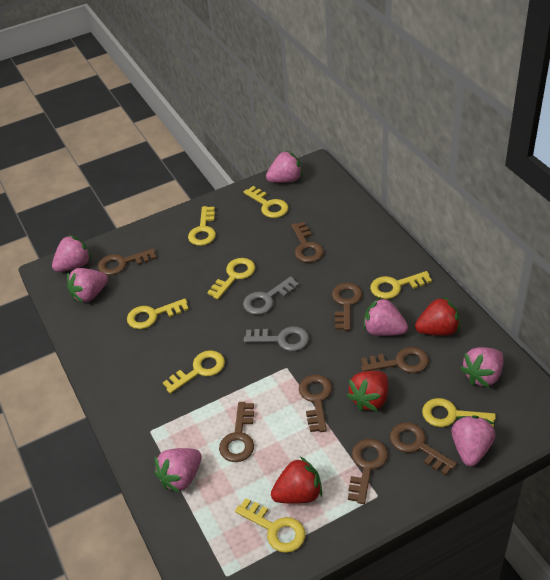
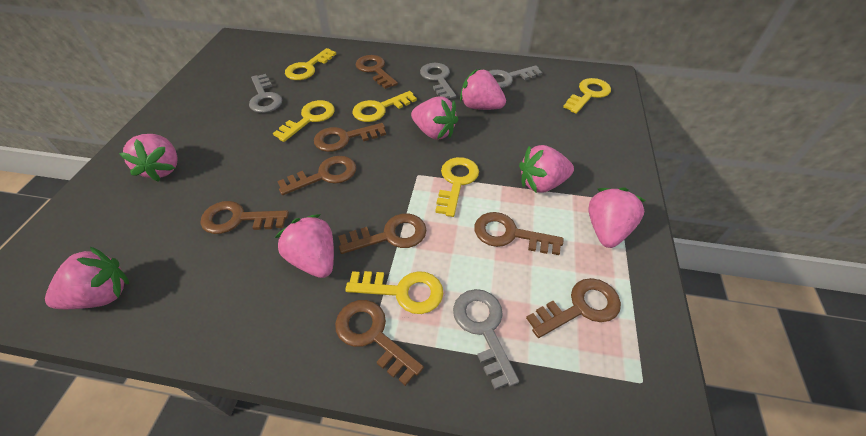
grey key: 2 -> 4
red strawberry: 3 -> 0
yellow key: 8 -> 6

